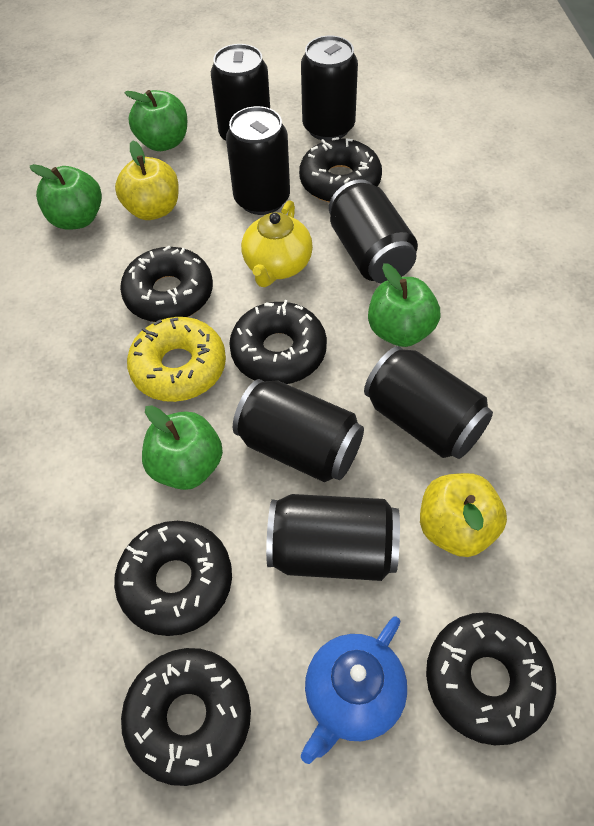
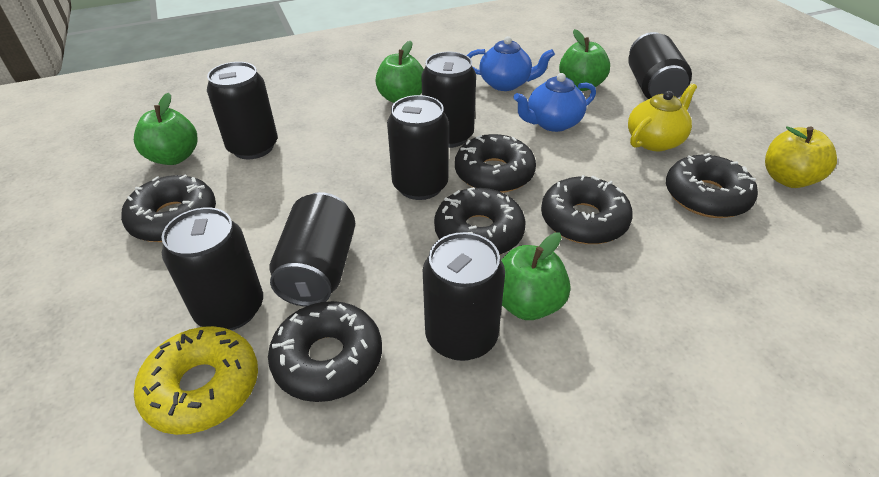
blue teapot: 1 -> 2
yellow apple: 2 -> 1

